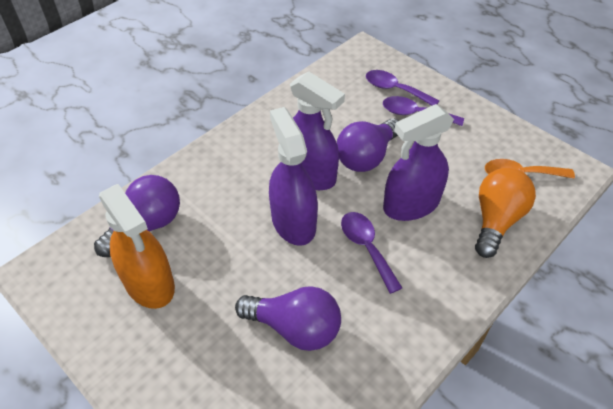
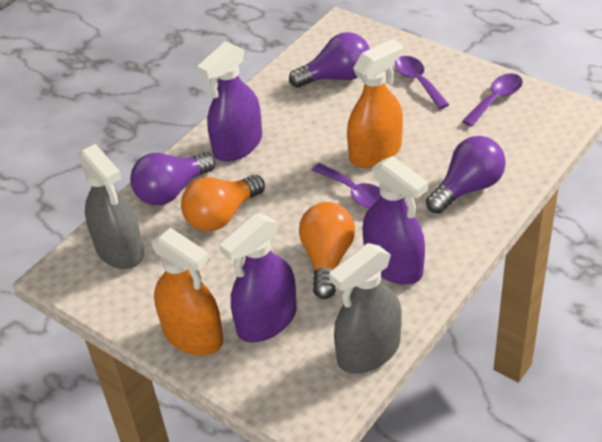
grey spray bottle: 0 -> 2
orange light bulb: 1 -> 2
orange spoon: 1 -> 0
orange spray bottle: 1 -> 2

